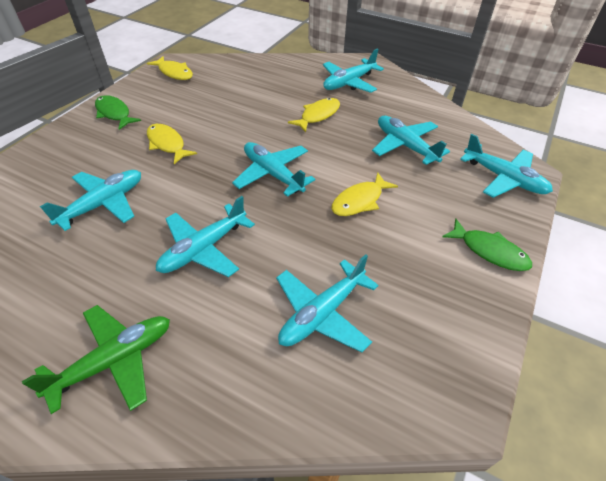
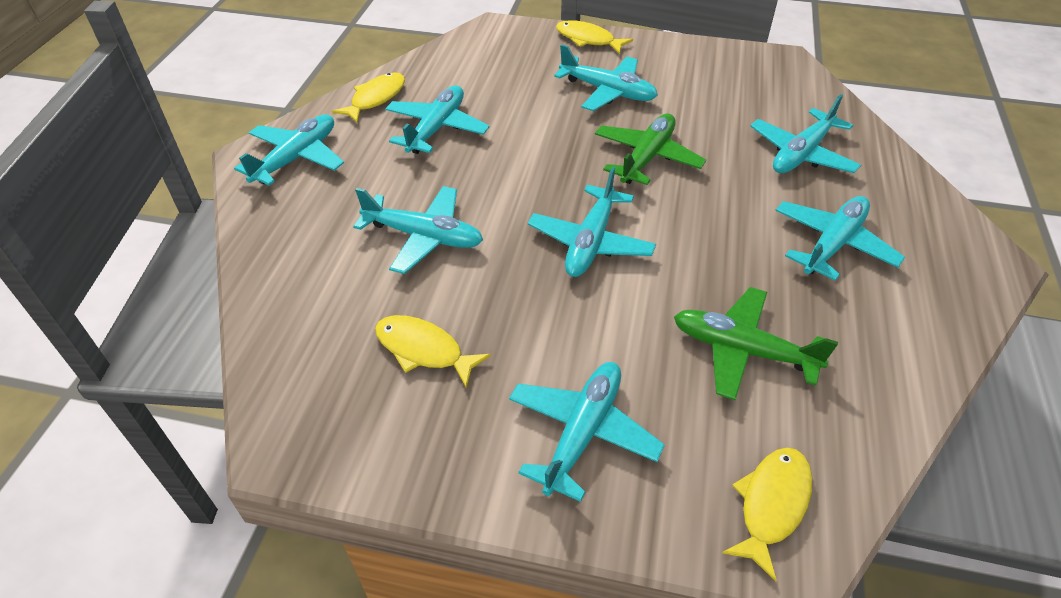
green fish: 2 -> 0
green plane: 1 -> 2
turquoise plane: 7 -> 8

